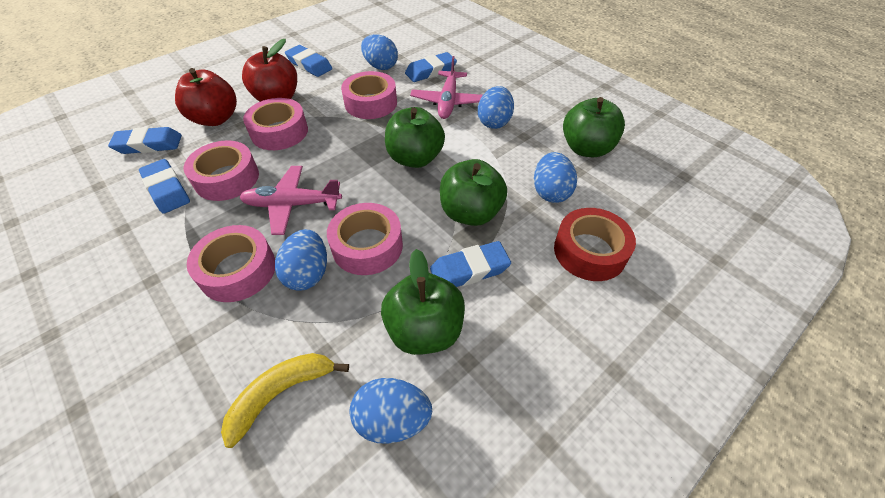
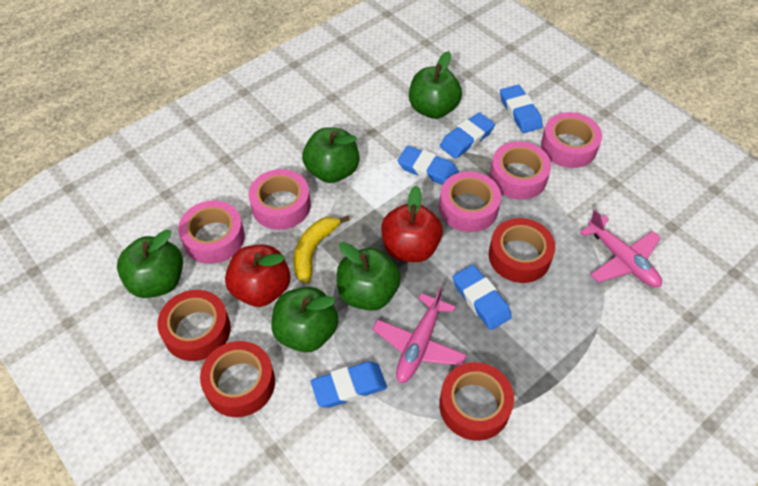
blue egg: 5 -> 0
green apple: 4 -> 5
red tape: 1 -> 4

